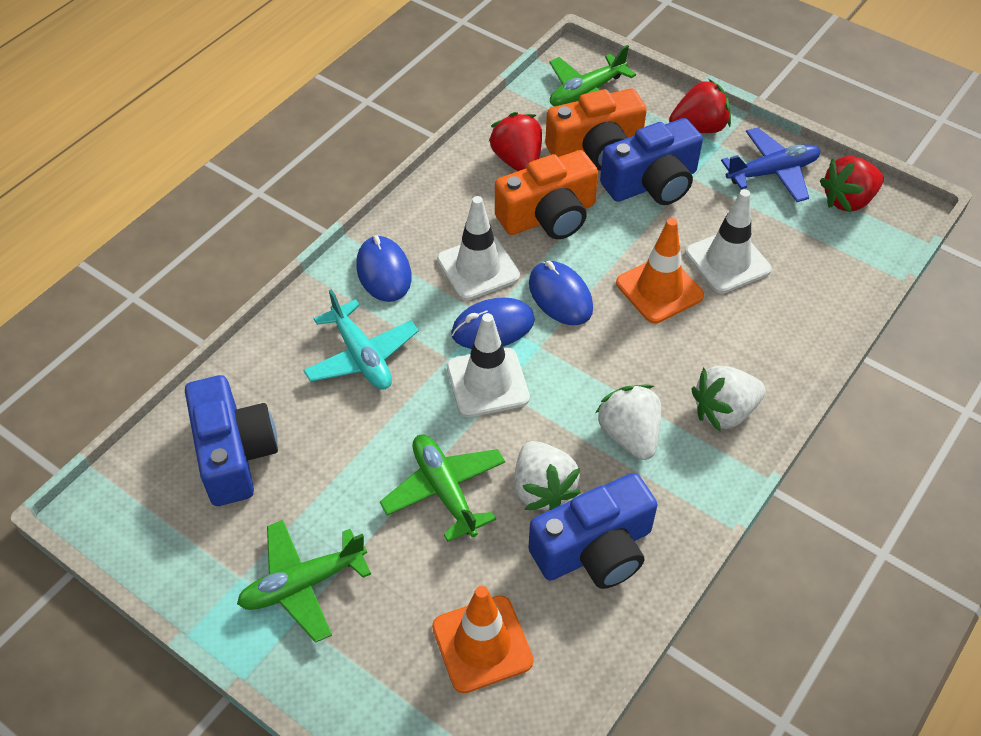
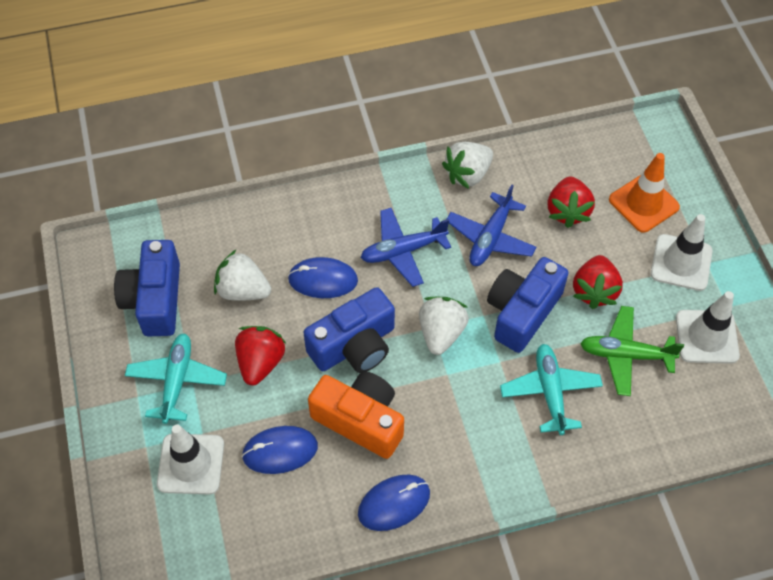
blue plane: 1 -> 2
green plane: 3 -> 1
orange camera: 2 -> 1
orange traffic cone: 2 -> 1
turquoise plane: 1 -> 2

